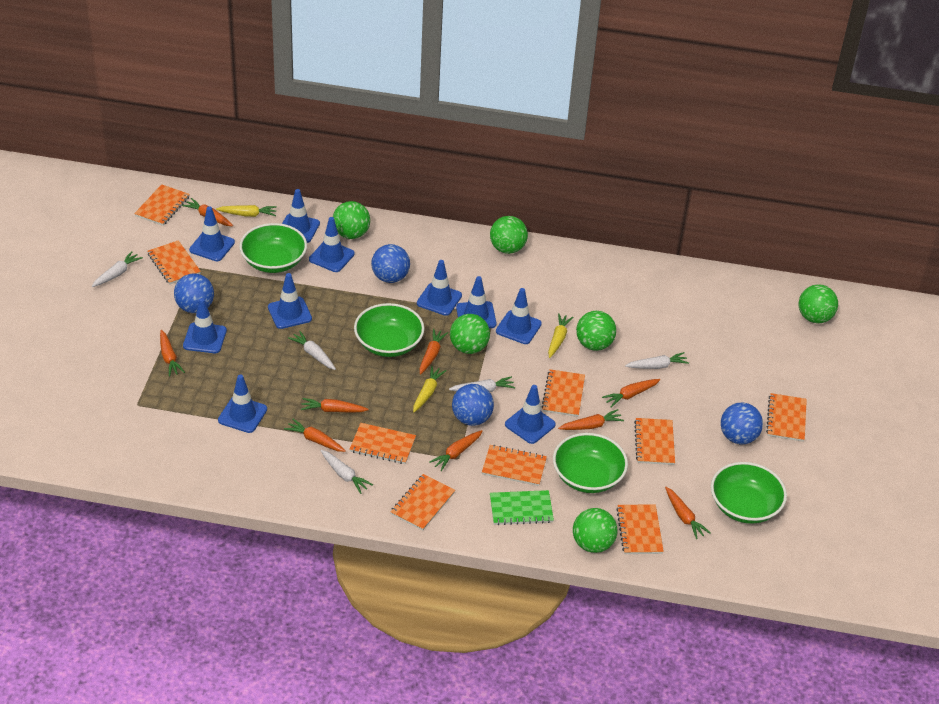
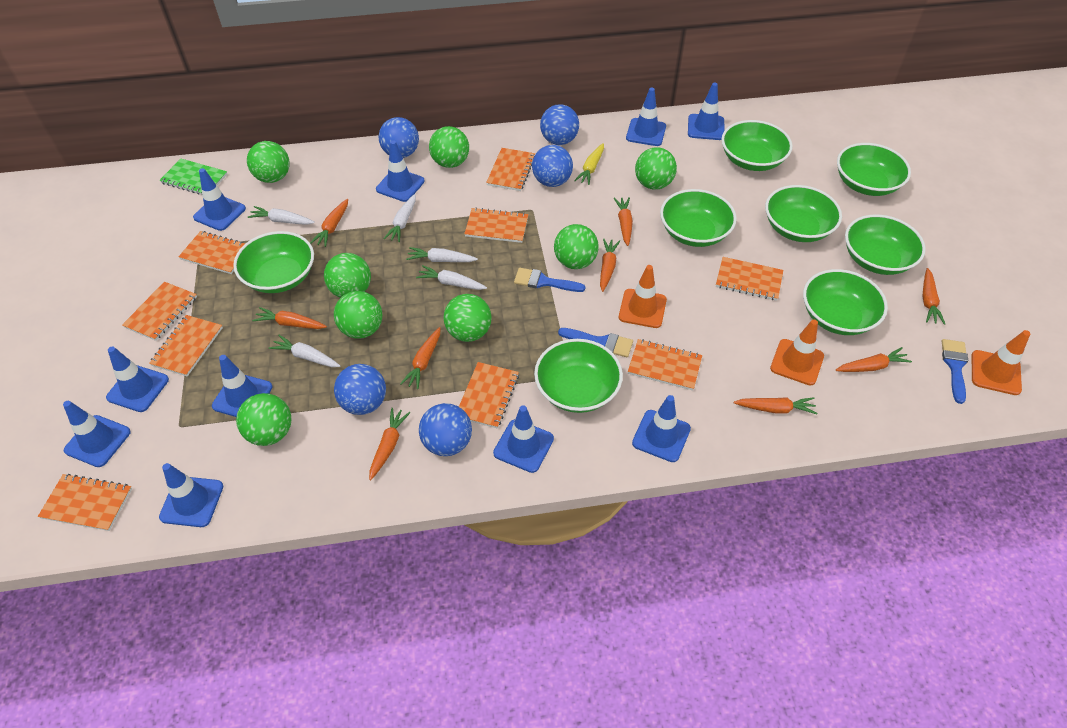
blue ball: 4 -> 5
blue brush: 0 -> 3
green ball: 6 -> 8
green bowl: 4 -> 8
orange traffic cone: 0 -> 3
yellow carrot: 3 -> 1

